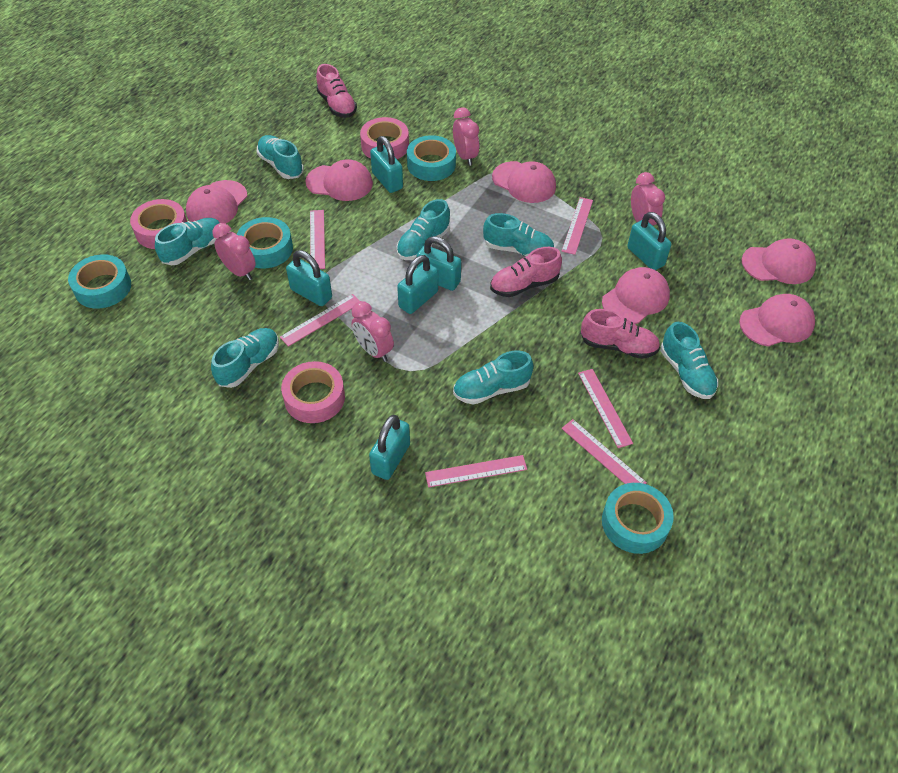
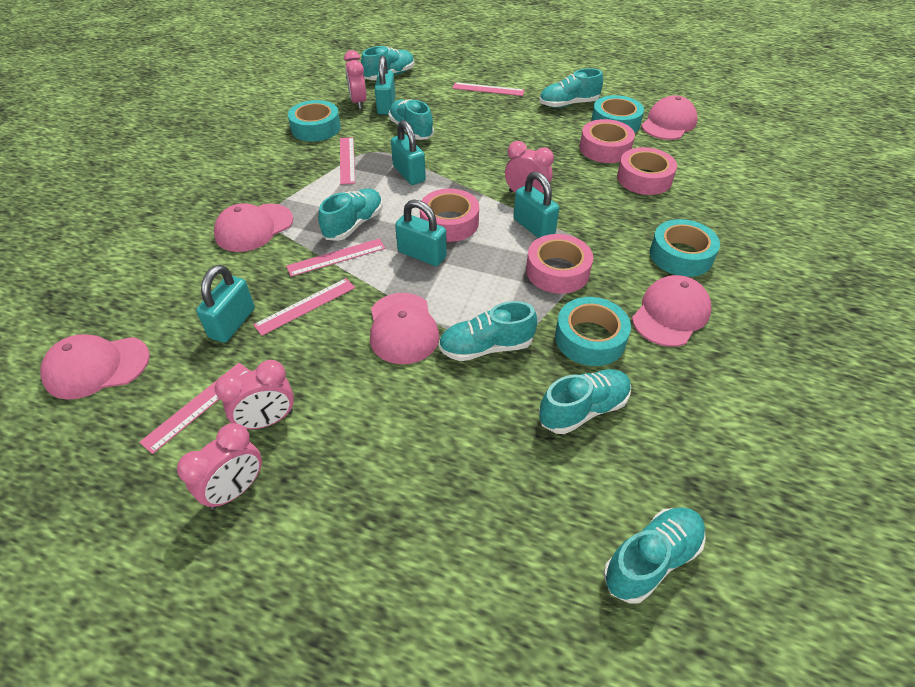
pink cap: 6 -> 5
pink ruler: 6 -> 5
pink shoe: 3 -> 0
pink tape: 3 -> 4
turquoise padlock: 6 -> 5

